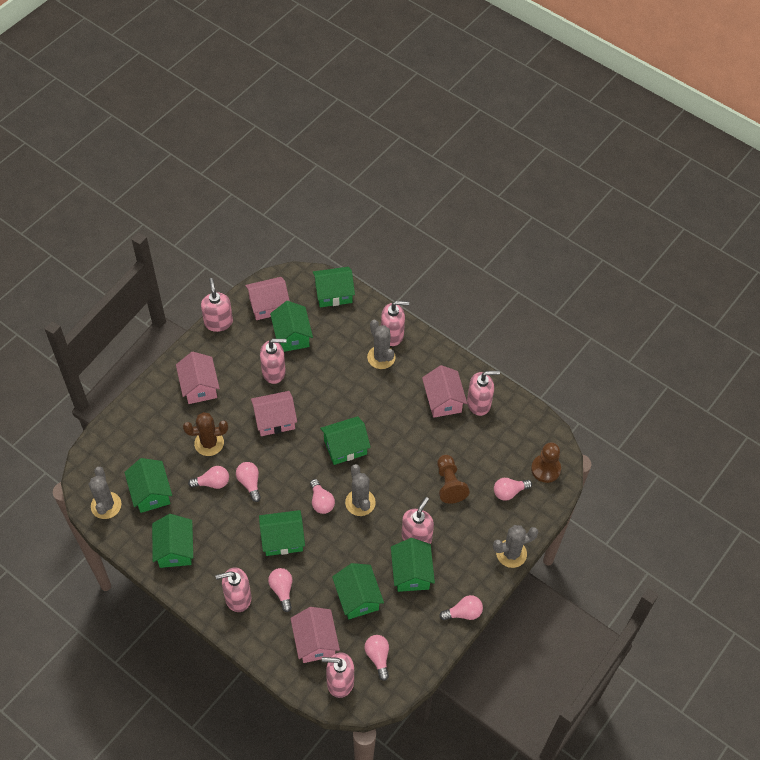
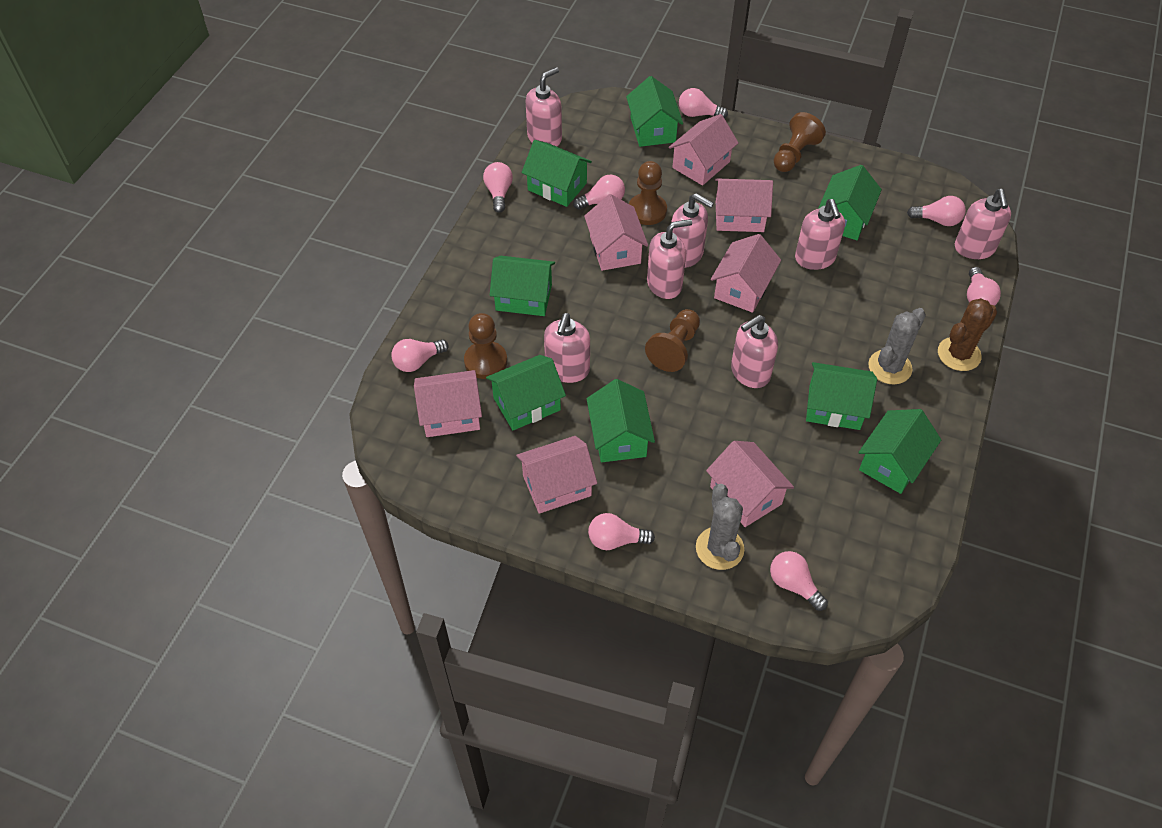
brown pawn: 2 -> 4
grey cactus: 4 -> 2
pink house: 5 -> 7
pink light bulb: 7 -> 8

